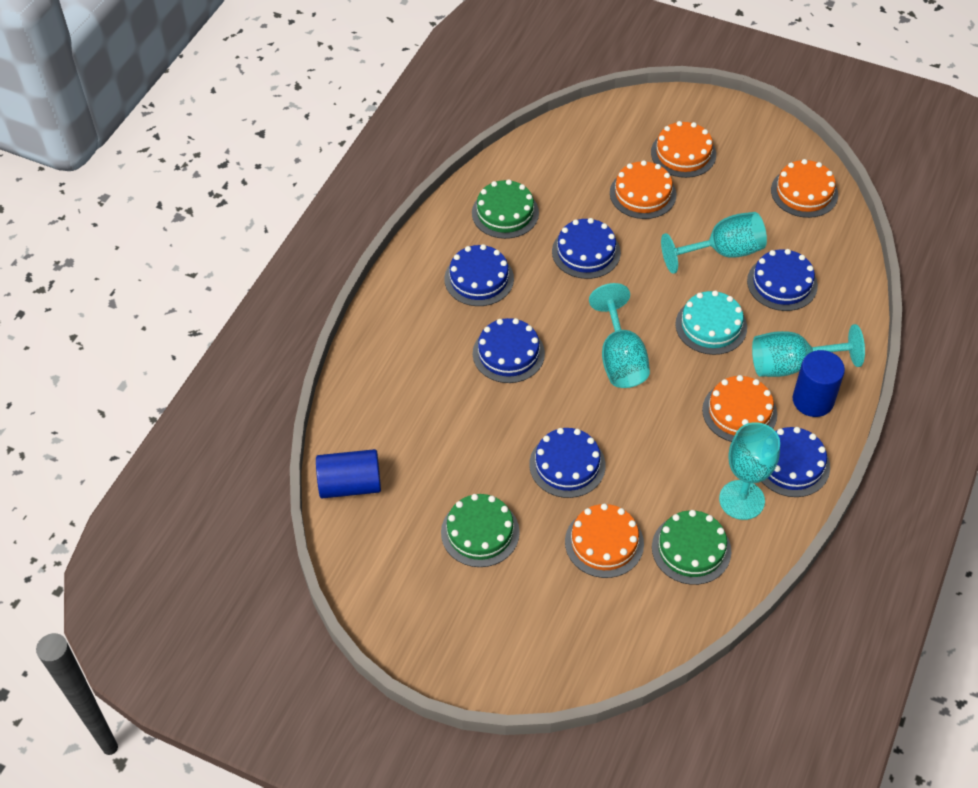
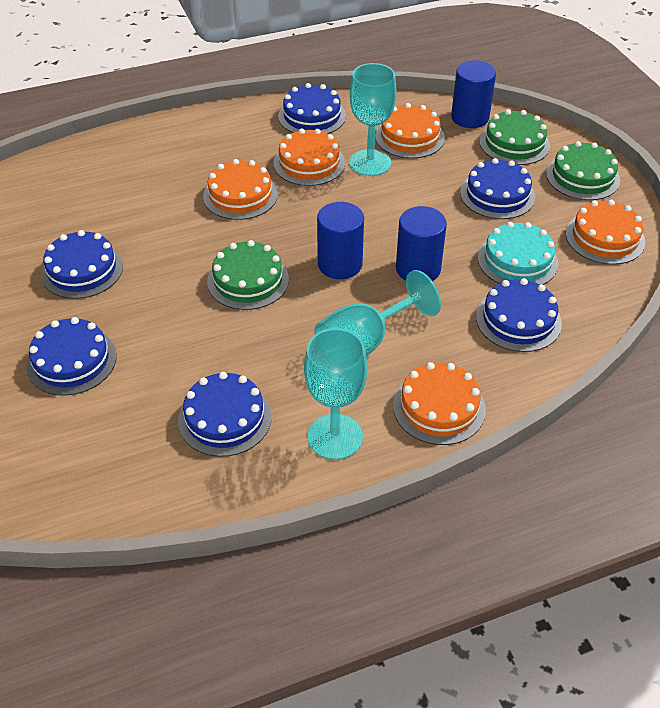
blue cylinder: 2 -> 3
turquoise goblet: 4 -> 3

